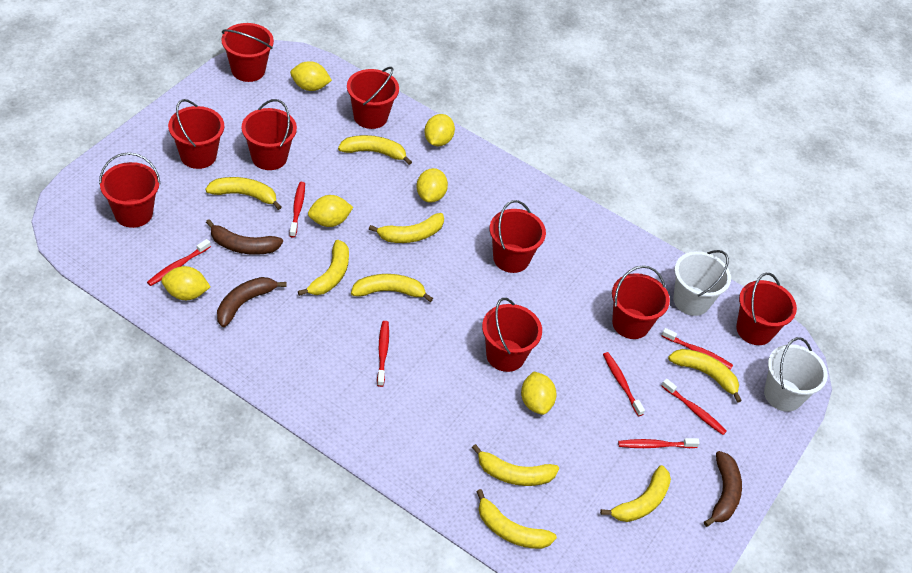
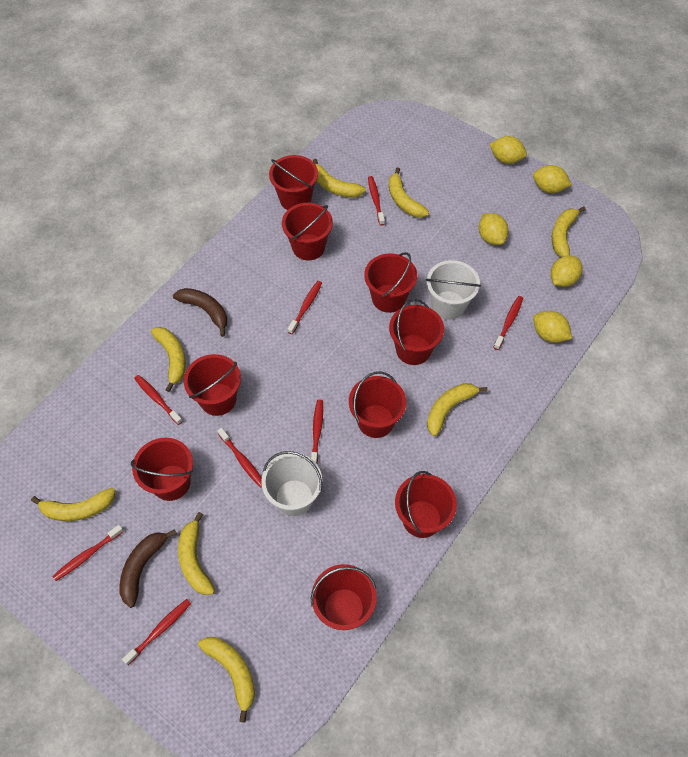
brown banana: 3 -> 2
red toothbrush: 7 -> 8
yellow banana: 9 -> 8
yellow lemon: 6 -> 5

